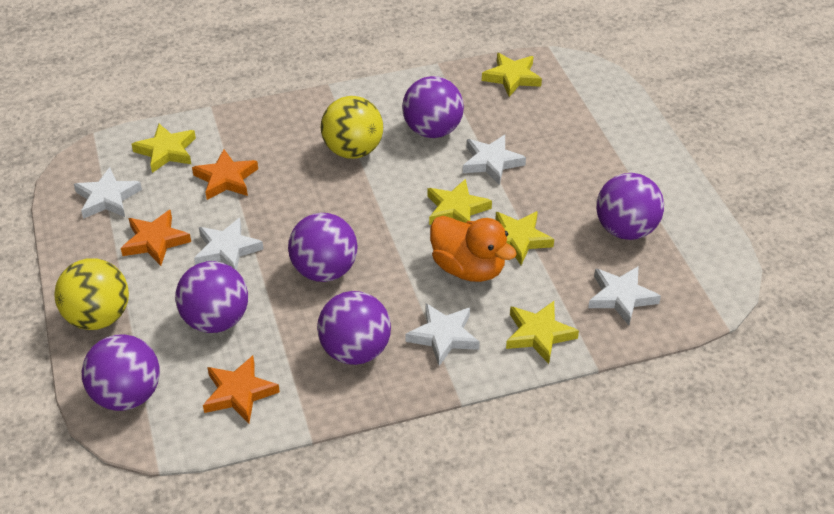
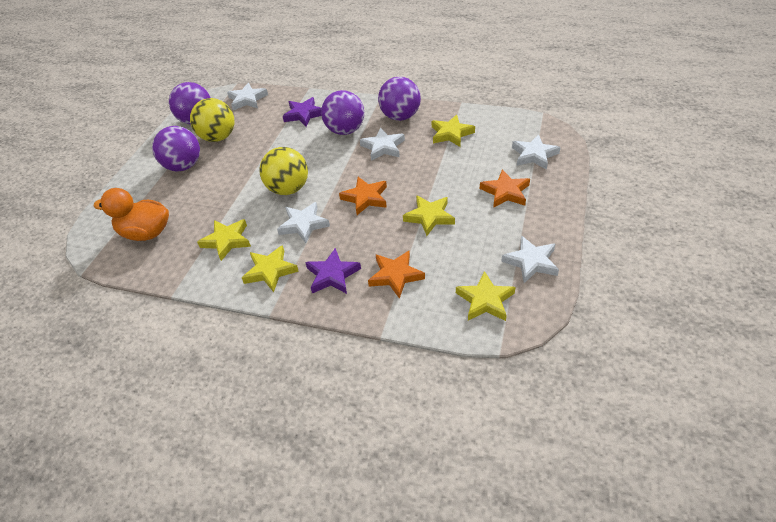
purple ball: 6 -> 4
purple star: 0 -> 2

